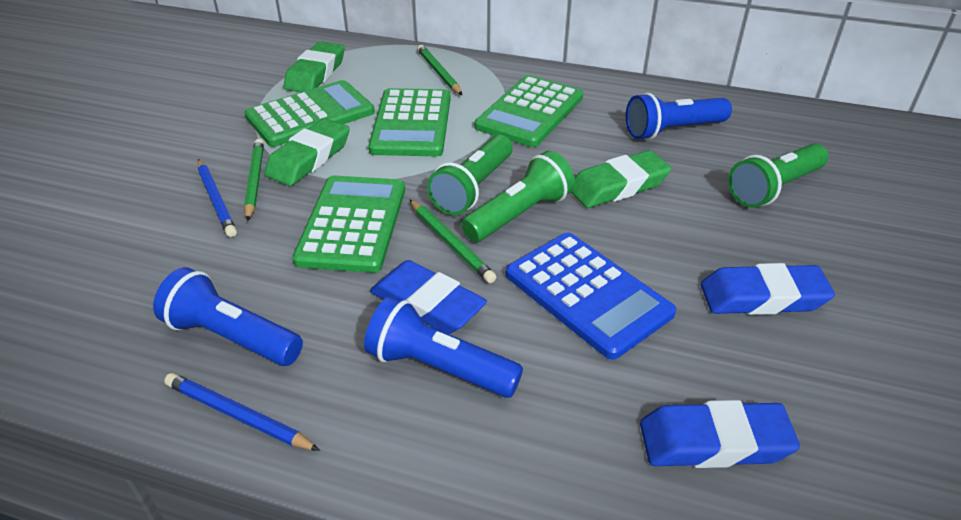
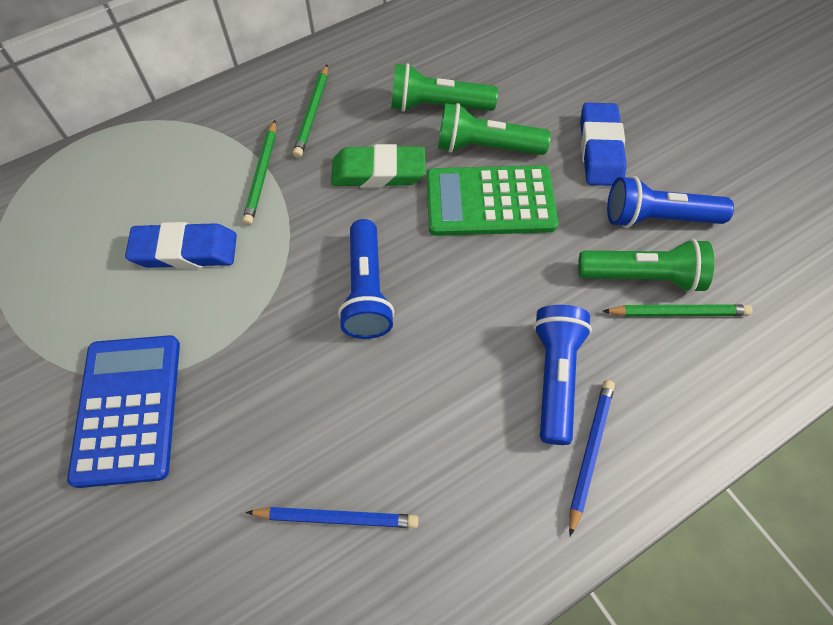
blue eraser: 3 -> 2
green calculator: 4 -> 1
green eraser: 3 -> 1

